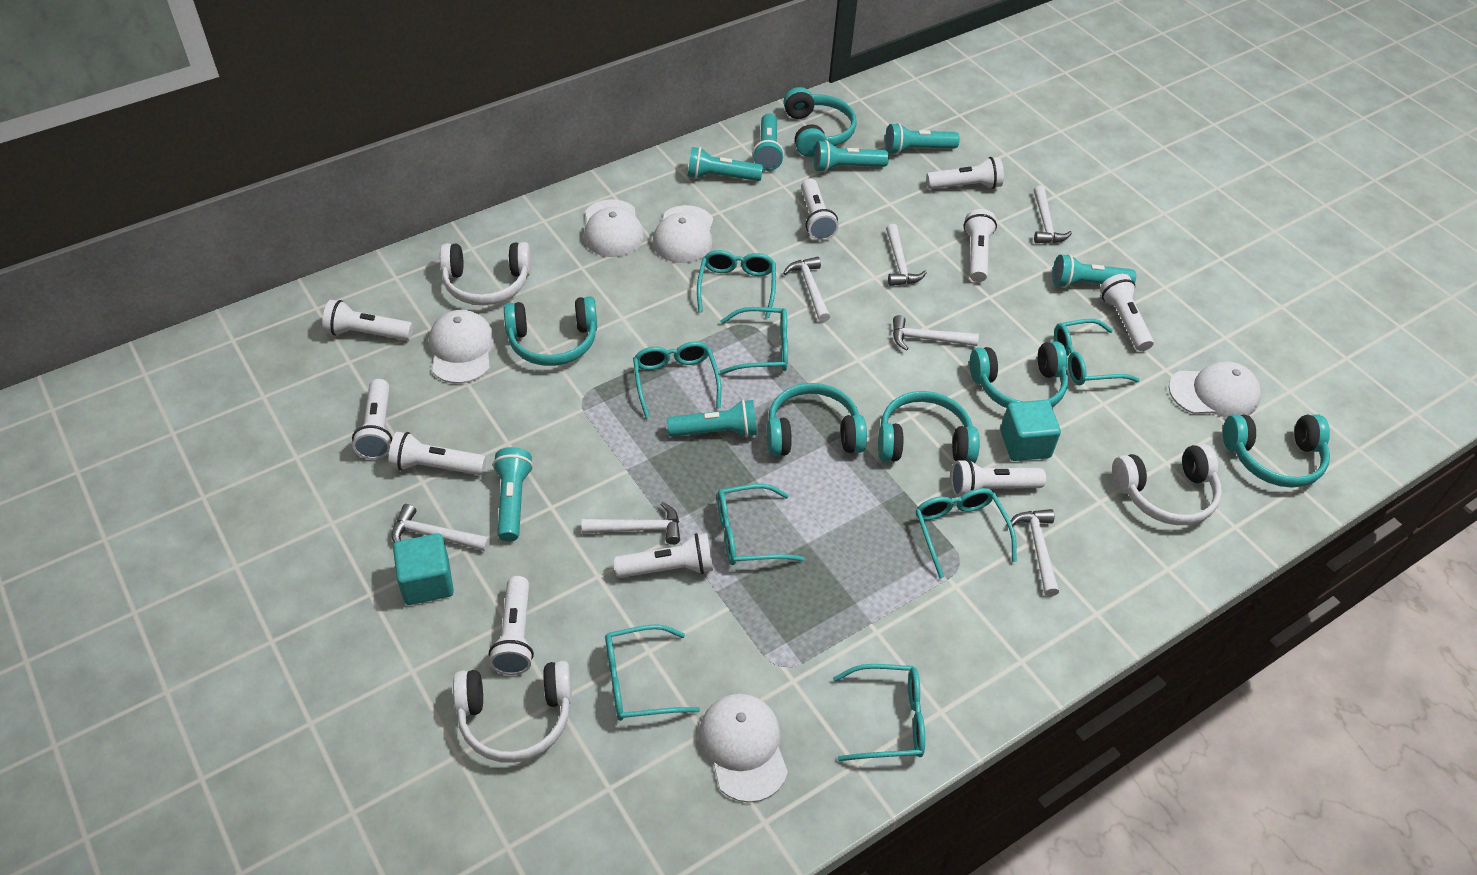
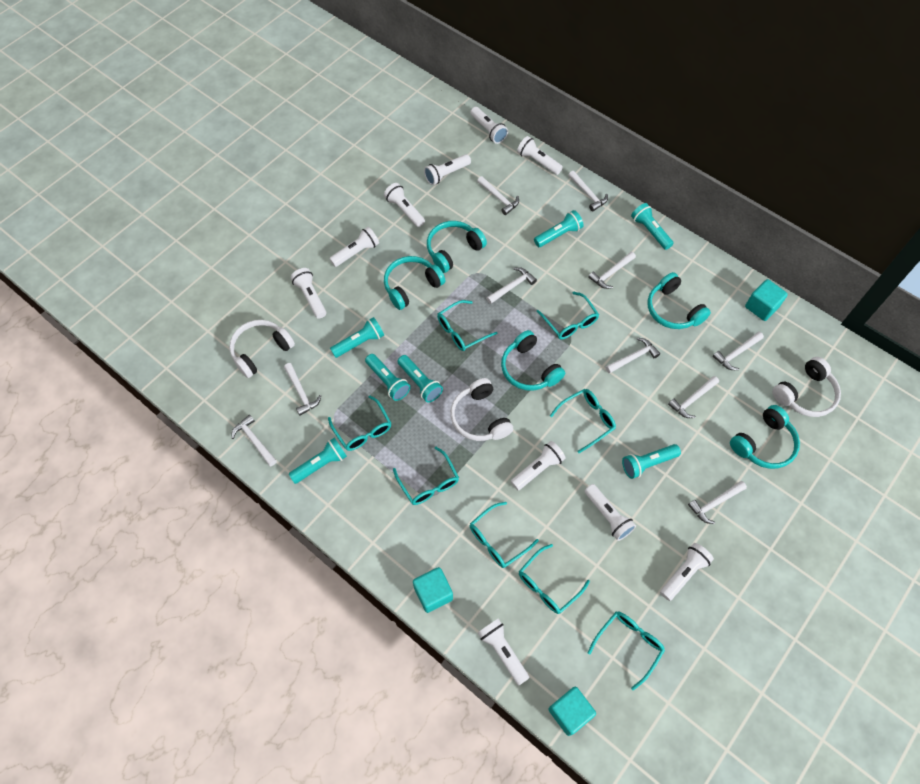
turquoise cube: 2 -> 3
turquoise headphones: 6 -> 5
white cap: 5 -> 0
white hammer: 7 -> 10

